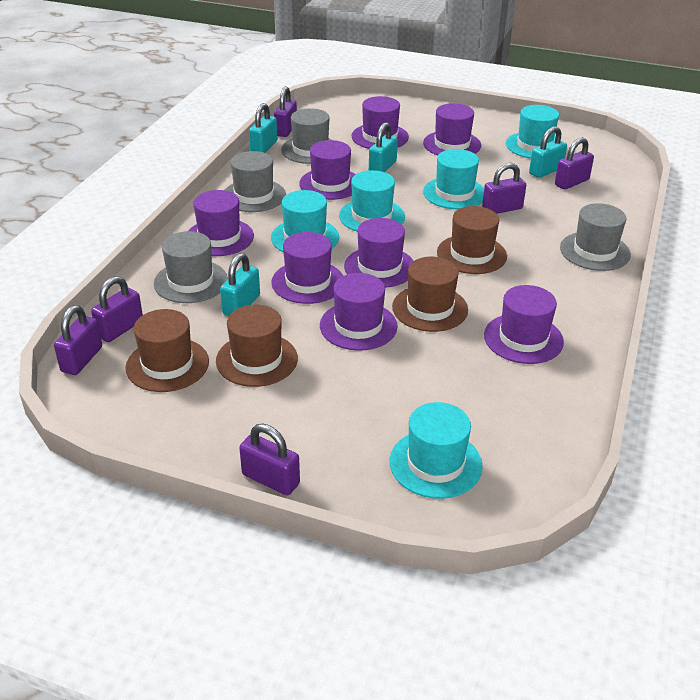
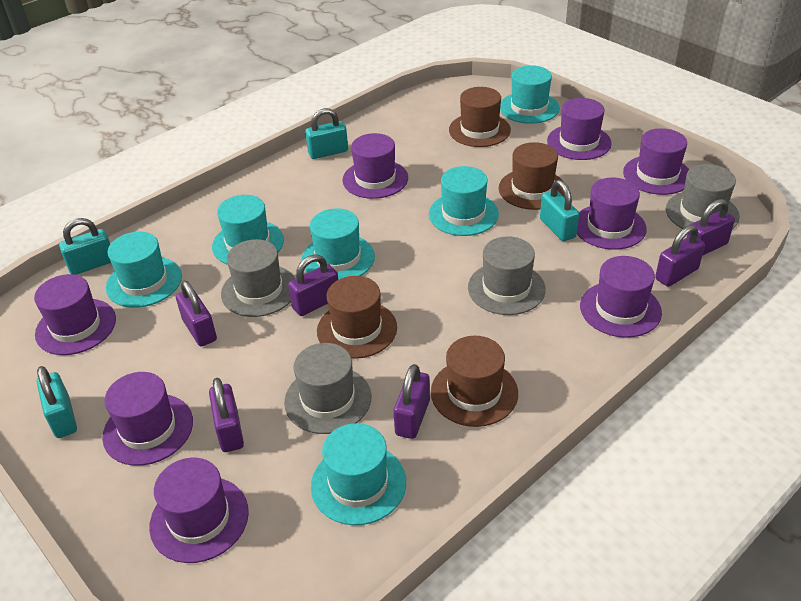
turquoise hat: 5 -> 6

